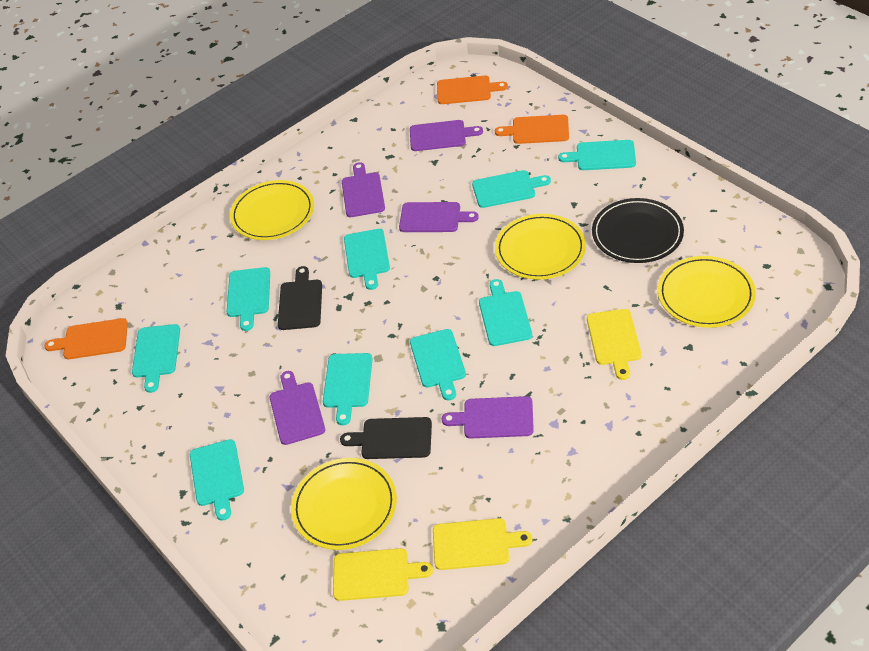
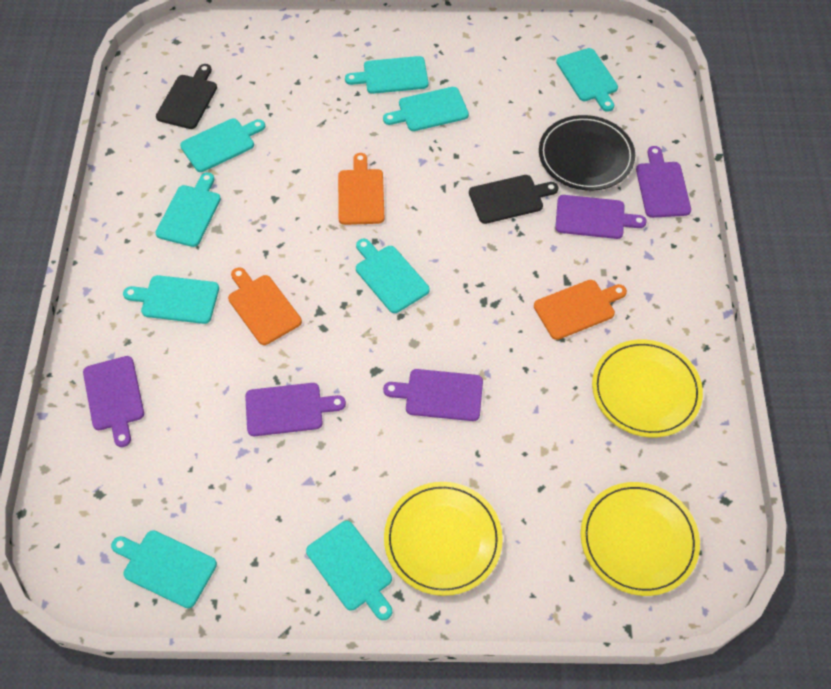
yellow cutting board: 3 -> 0
yellow plate: 4 -> 3

